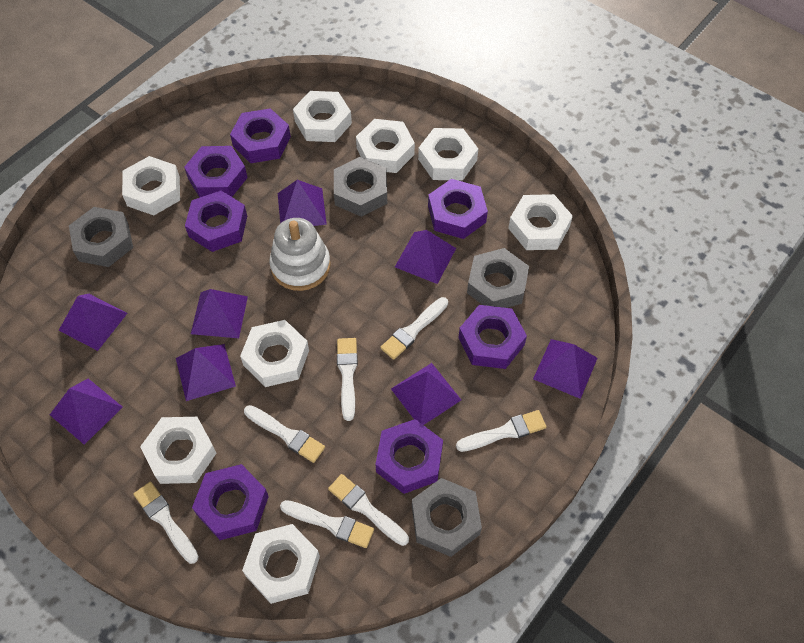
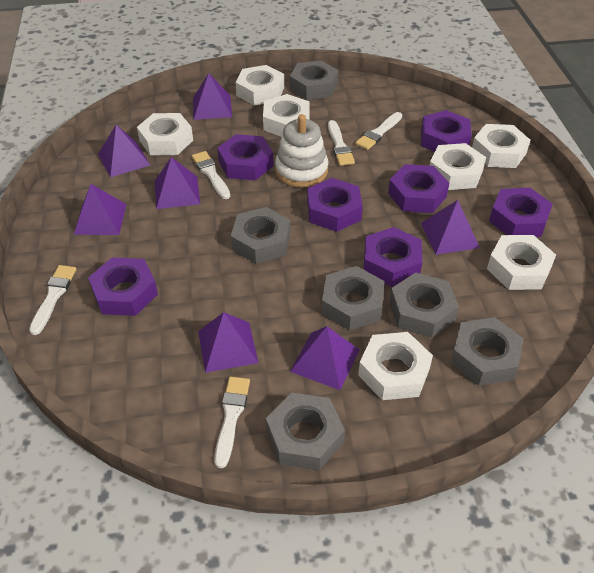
grey nut: 4 -> 6
purple pyramid: 8 -> 7
white brush: 7 -> 5
white nut: 8 -> 7

